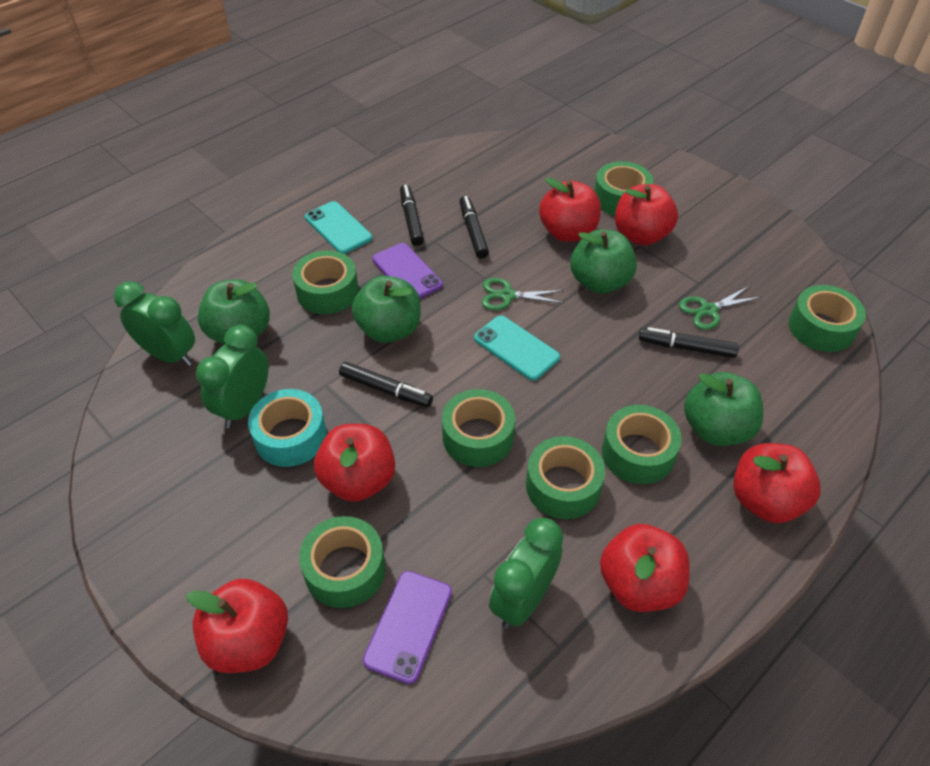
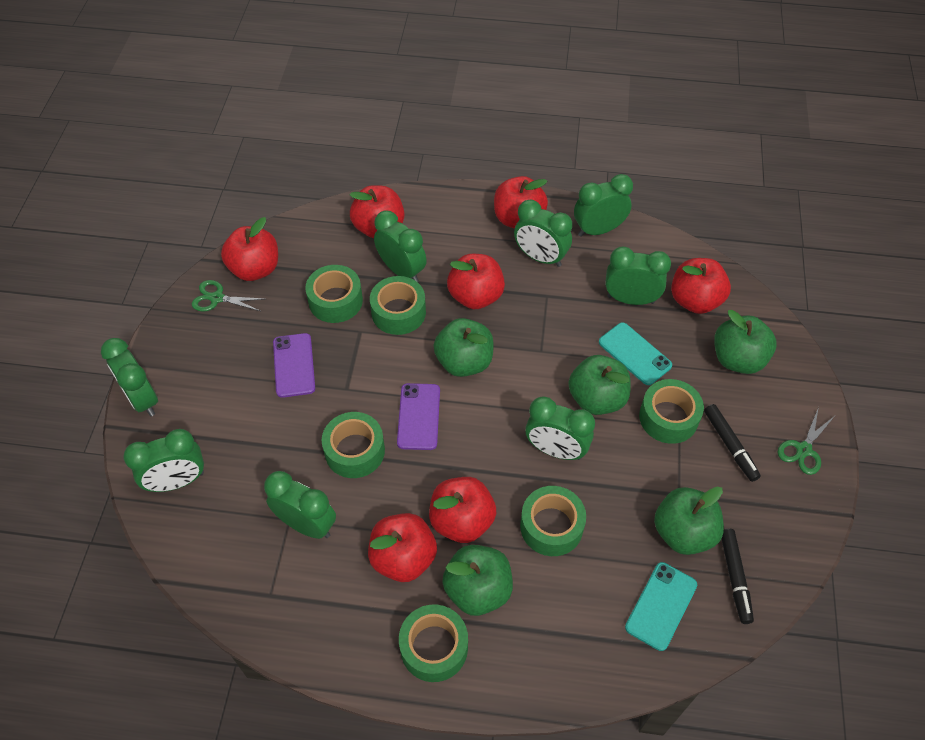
black marker: 4 -> 2
green apple: 4 -> 5
green clock: 3 -> 8
green tape: 7 -> 6
red apple: 6 -> 7
turquoise tape: 1 -> 0

